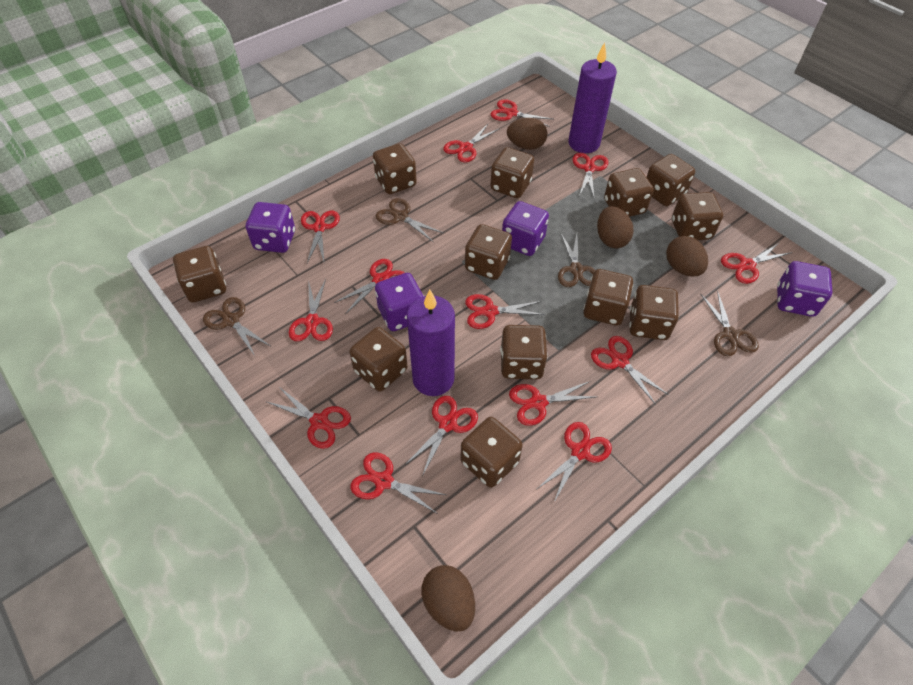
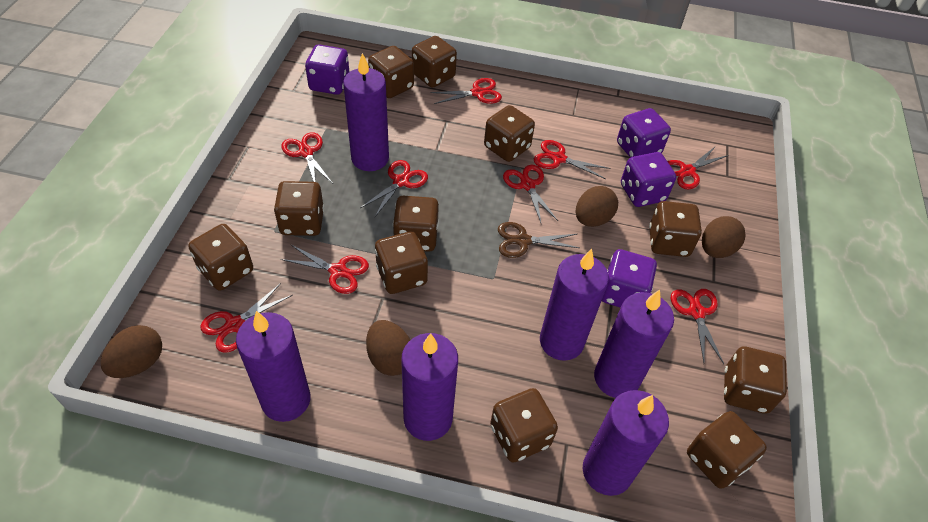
brown dice: 12 -> 11
brown scissors: 4 -> 1
purple candle: 2 -> 6
red scissors: 14 -> 9

